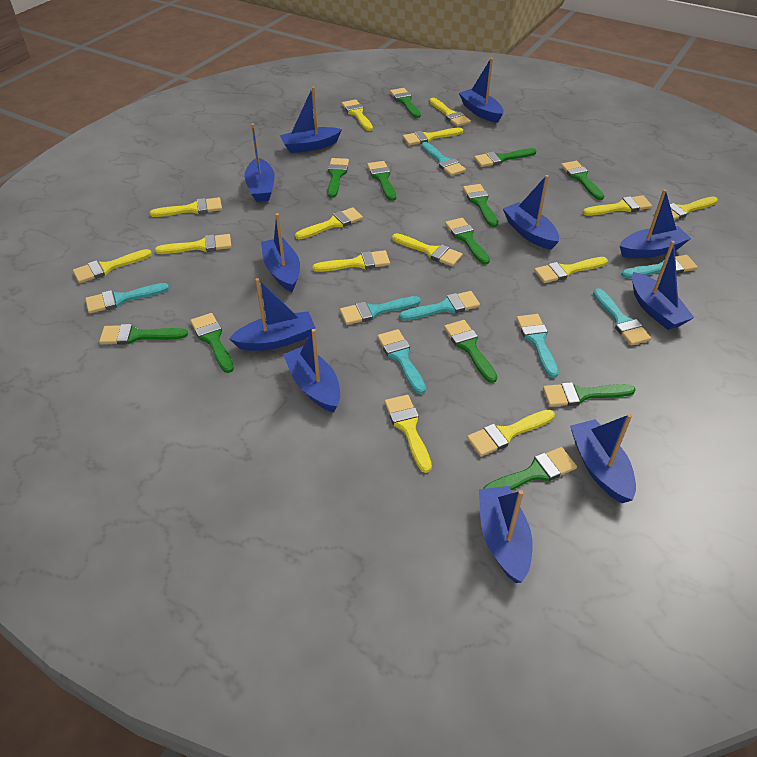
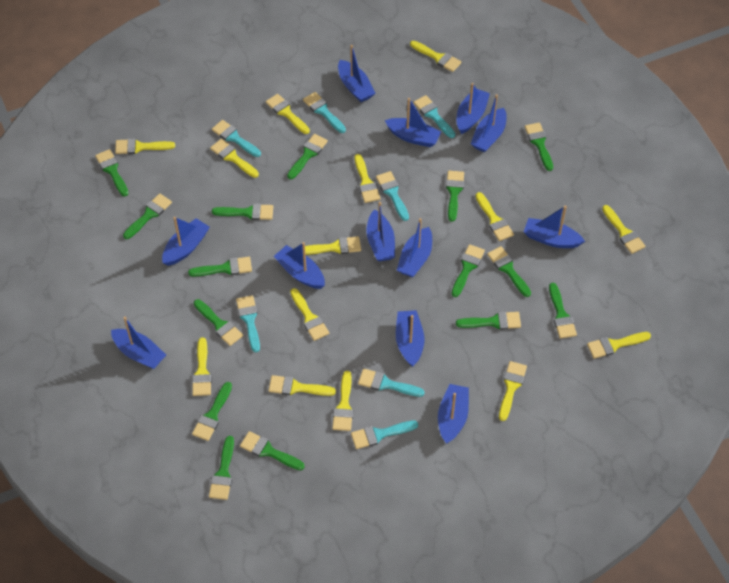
blue boat: 11 -> 12
green brush: 12 -> 15
turquoise brush: 8 -> 7

